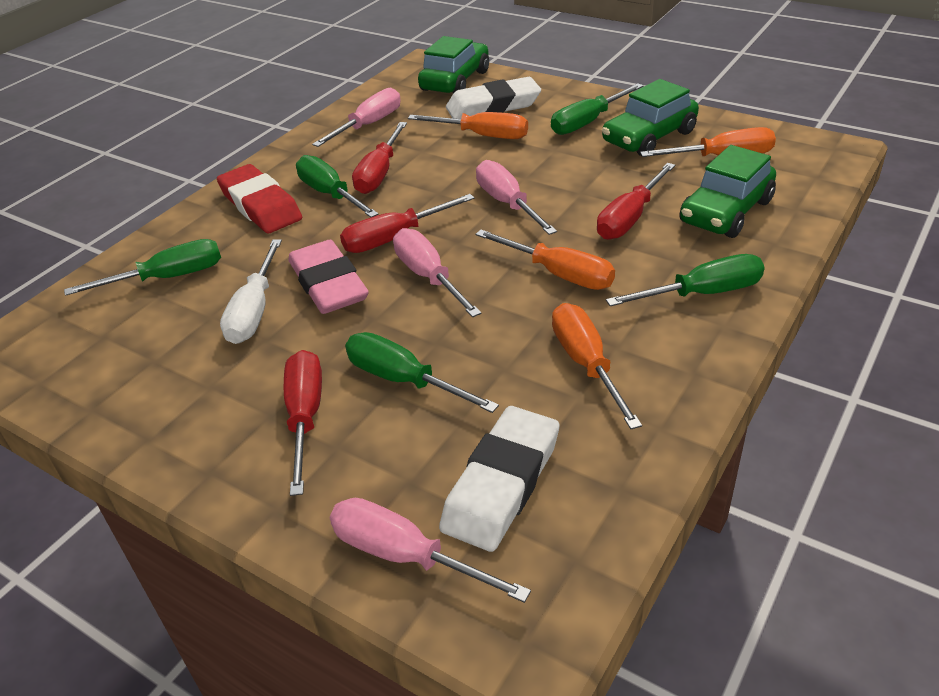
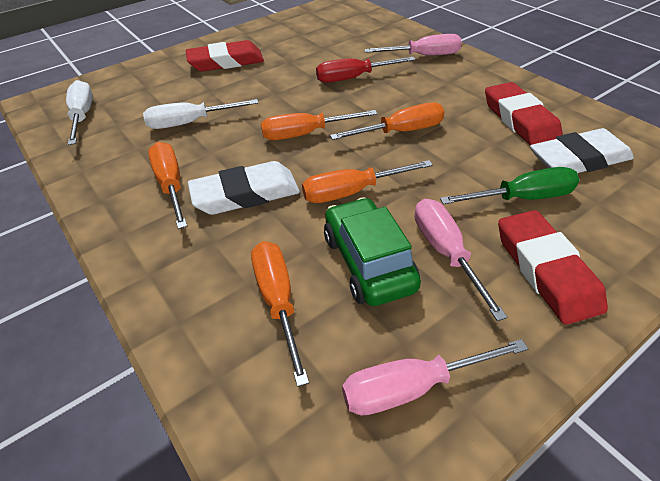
green car: 3 -> 1
green screwdriver: 5 -> 1
orange screwdriver: 4 -> 5
pink eraser: 1 -> 0
pink screwdriver: 4 -> 3
red eraser: 1 -> 3
red screwdriver: 4 -> 1
white screwdriver: 1 -> 2

